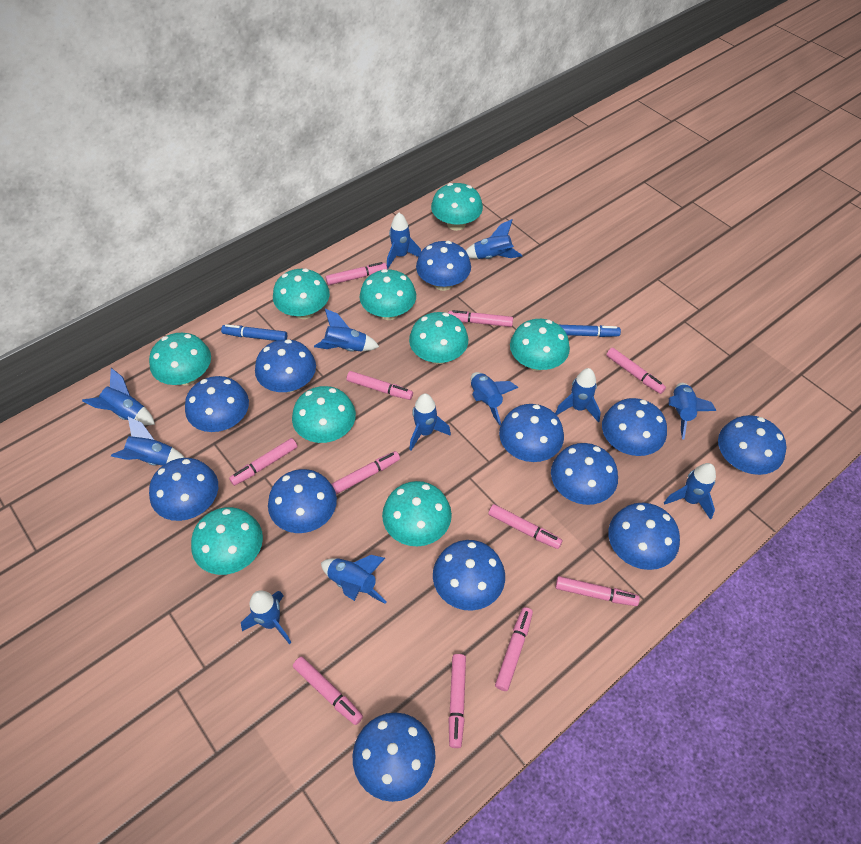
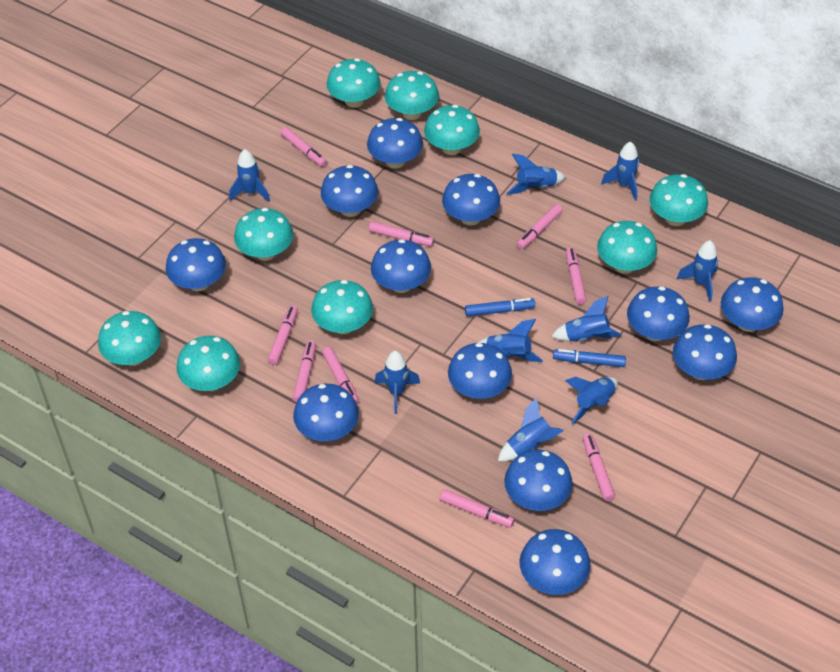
blue rocket: 12 -> 9
pink marker: 11 -> 9

